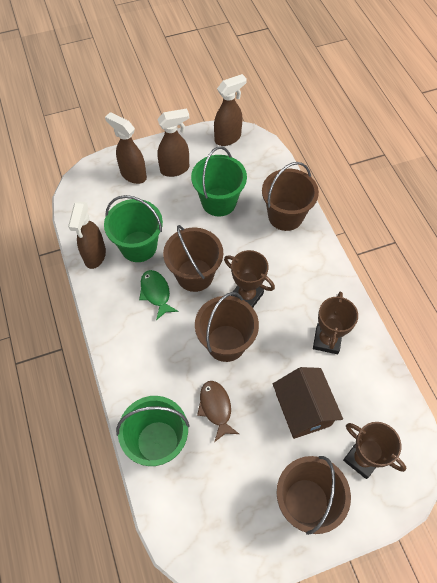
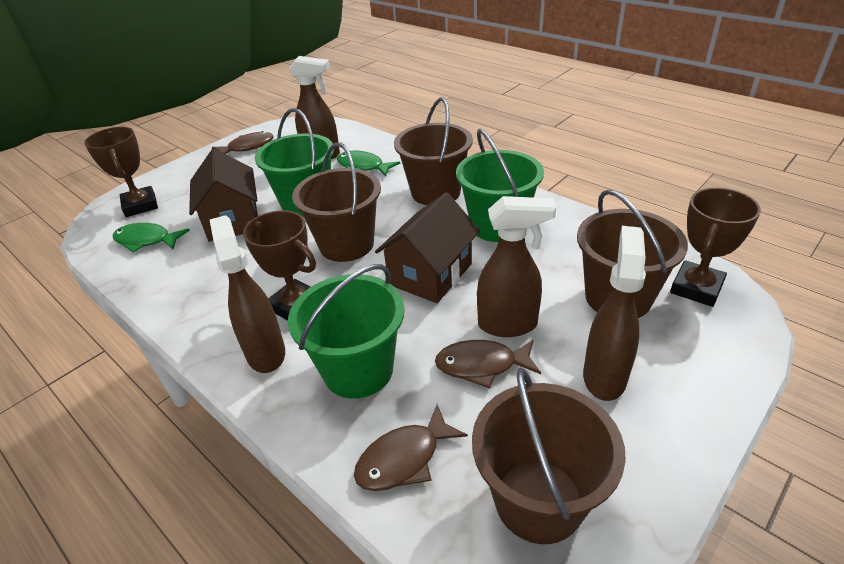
brown fish: 1 -> 3
brown house: 1 -> 2
green fish: 1 -> 2

